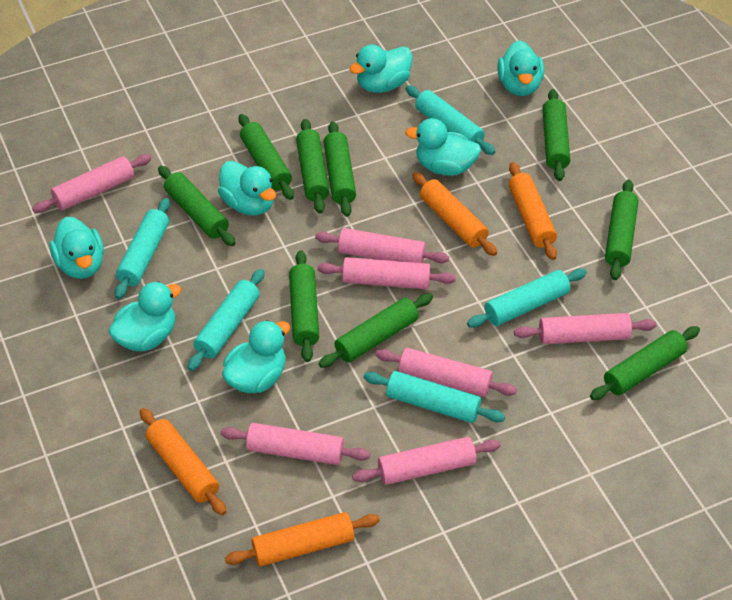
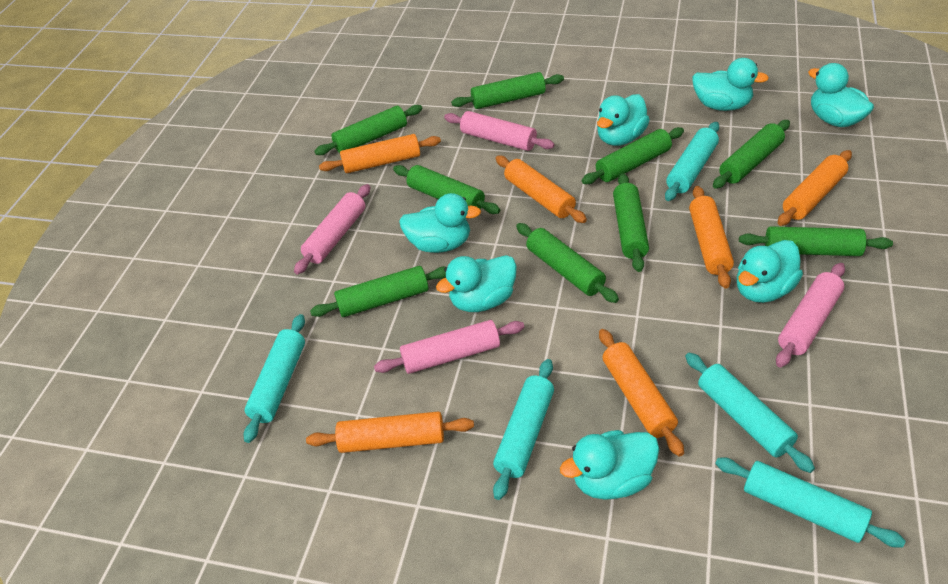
orange rolling pin: 4 -> 6
pink rolling pin: 7 -> 4

